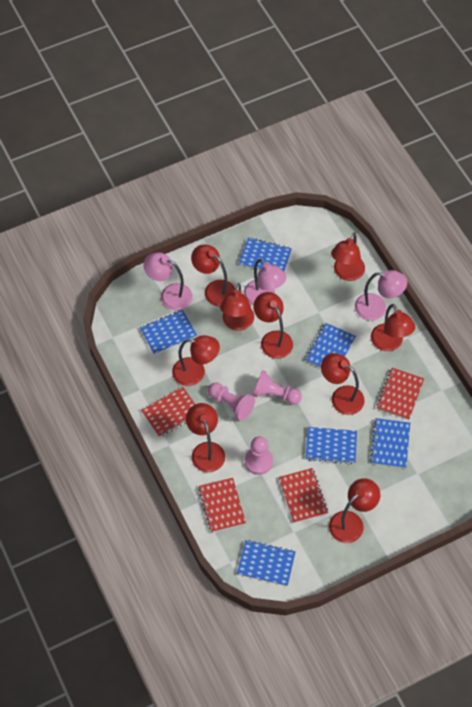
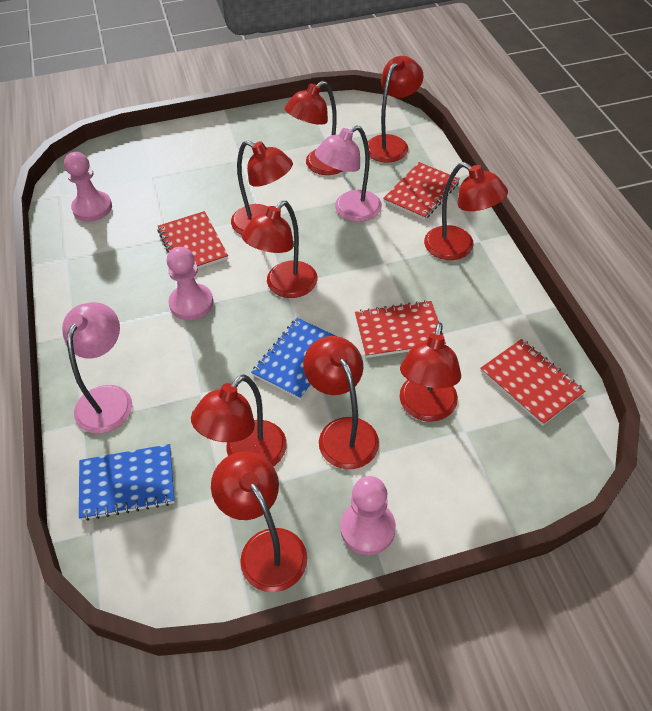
blue notebook: 6 -> 2
pink lamp: 3 -> 2

